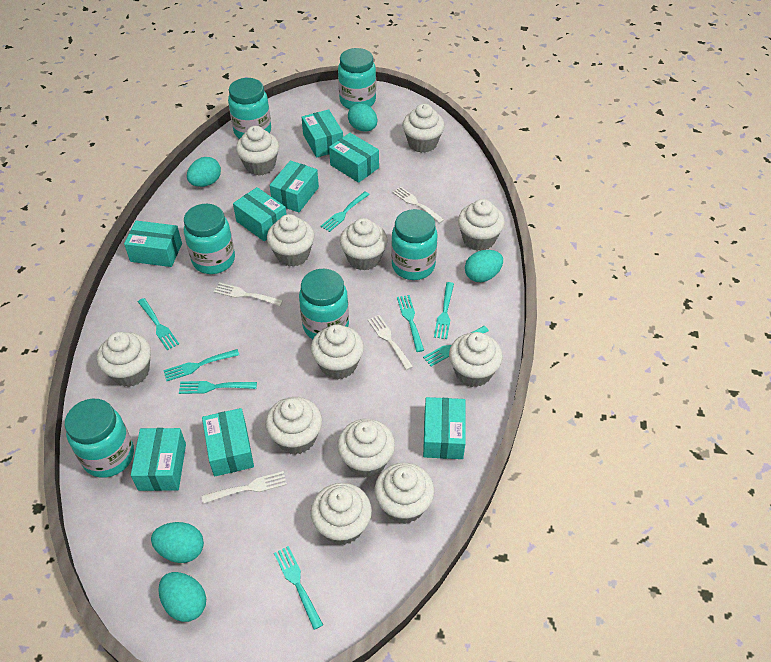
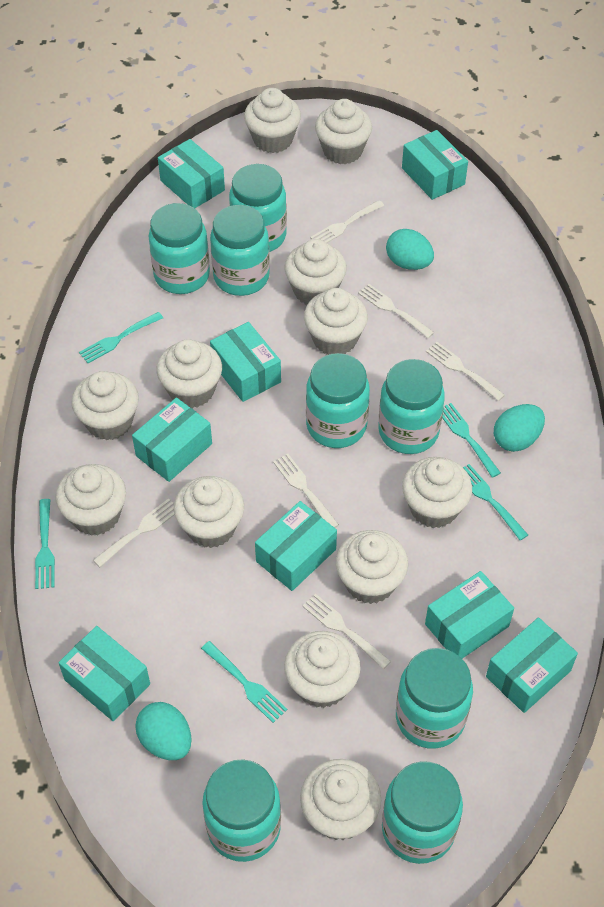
turquoise egg: 5 -> 3
turquoise fork: 8 -> 5
turquoise jar: 6 -> 8
white fork: 4 -> 6

